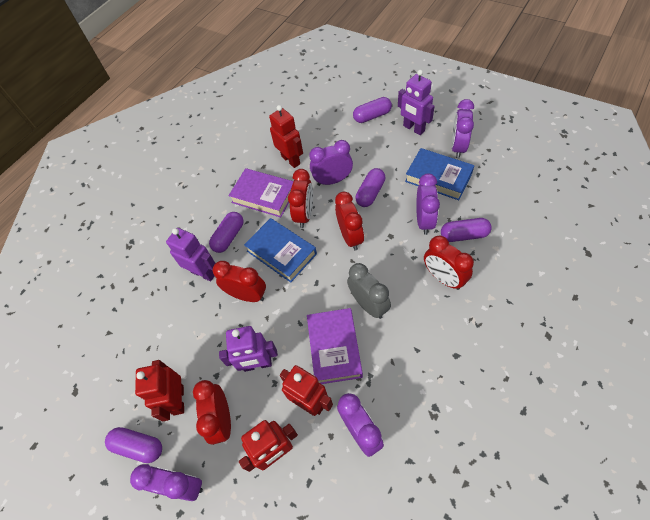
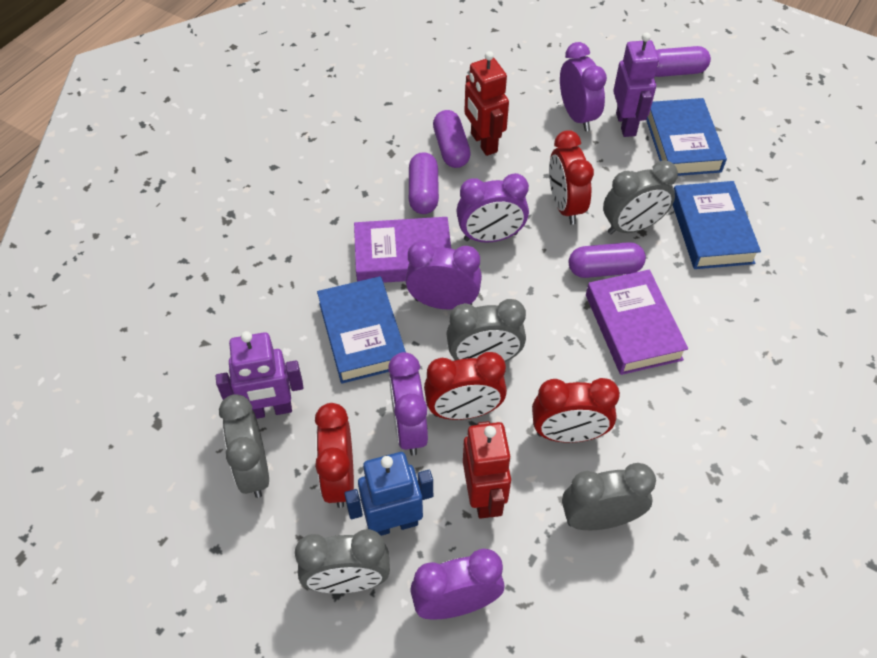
blue book: 2 -> 3
blue robot: 0 -> 1
grey clock: 1 -> 5
purple capsule: 5 -> 4
purple robot: 3 -> 2
red clock: 5 -> 4
red robot: 4 -> 2

